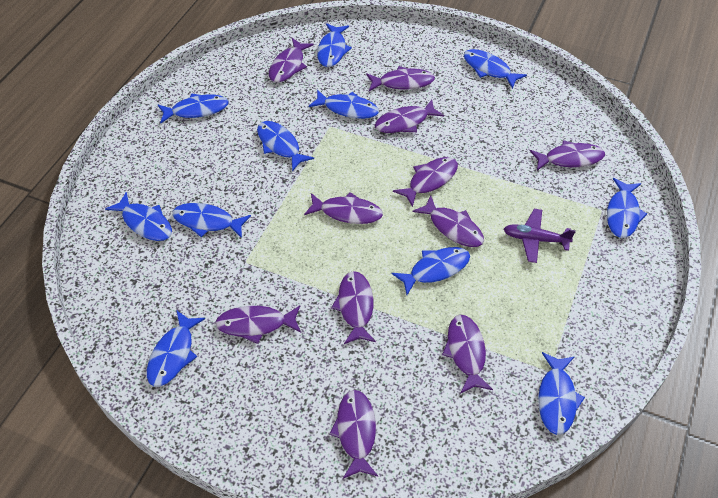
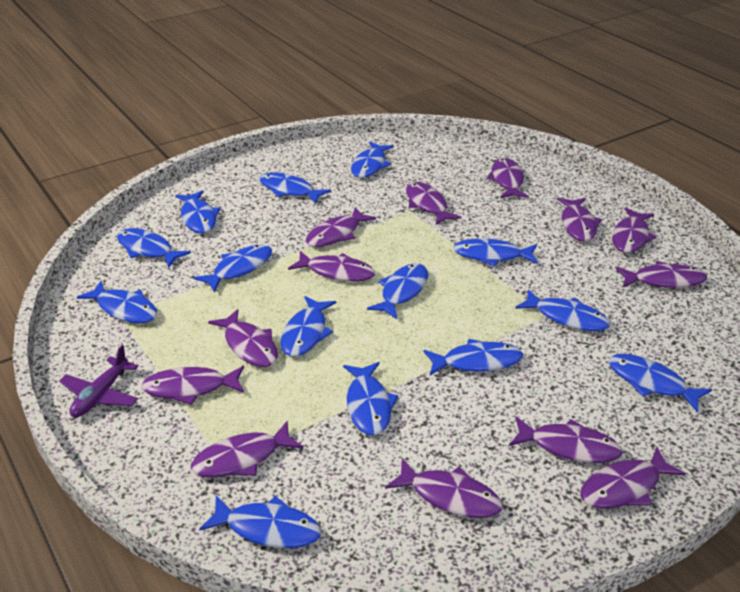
blue fish: 11 -> 14
purple fish: 11 -> 13

